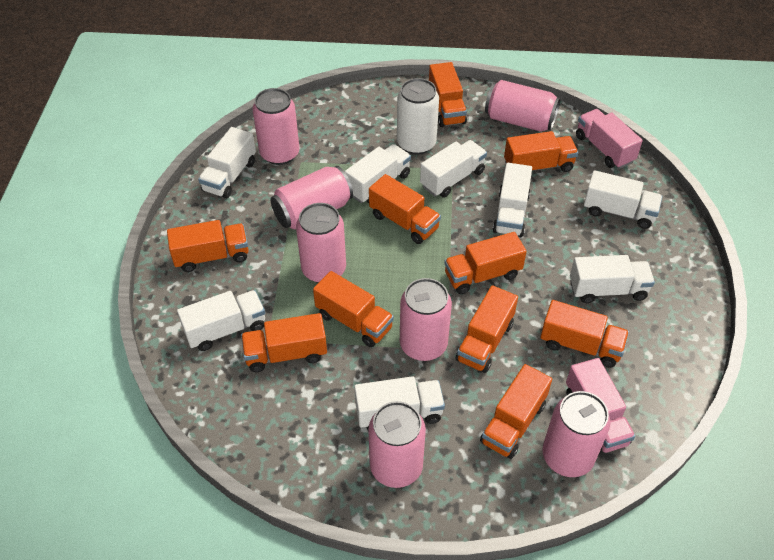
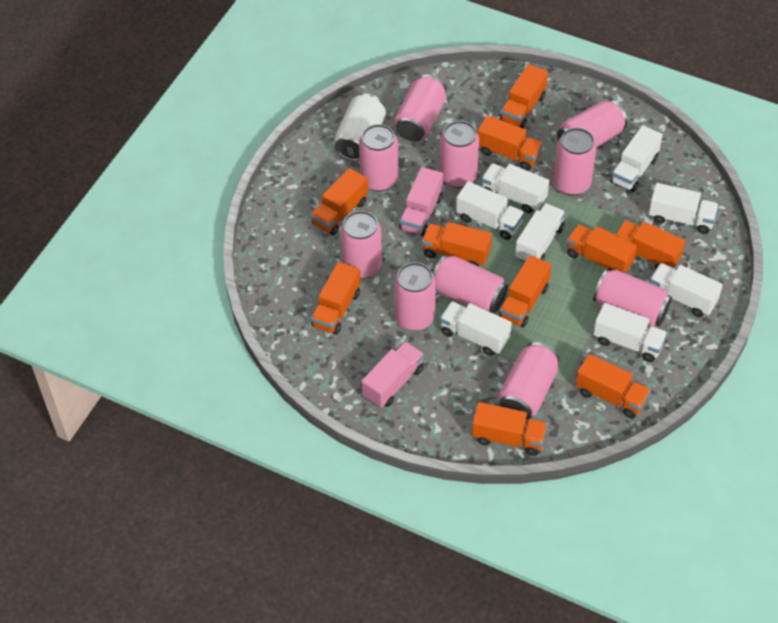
pink can: 7 -> 10

